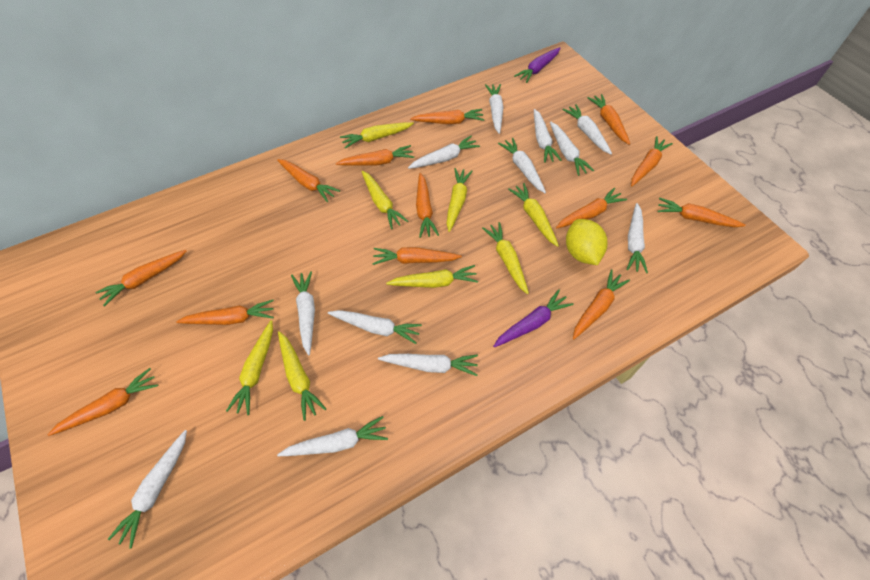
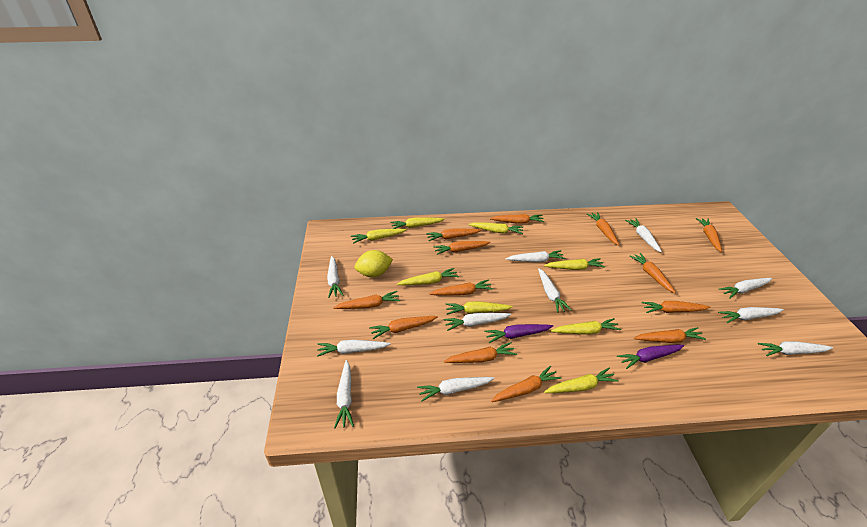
white carrot: 12 -> 11

